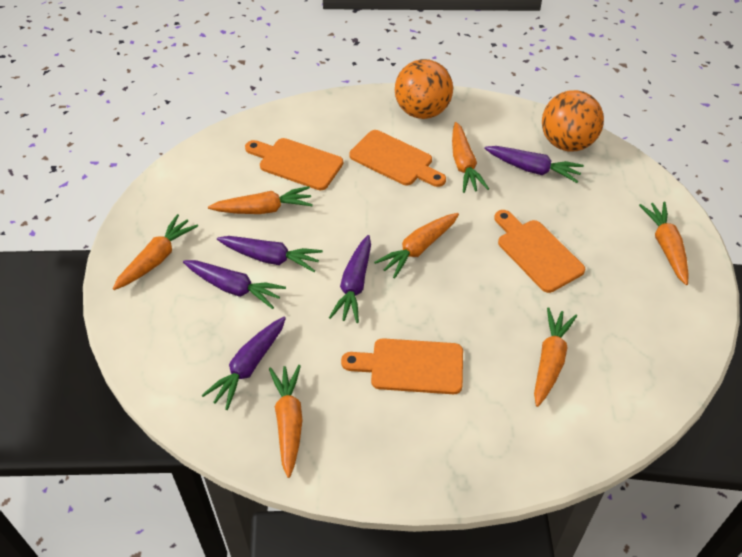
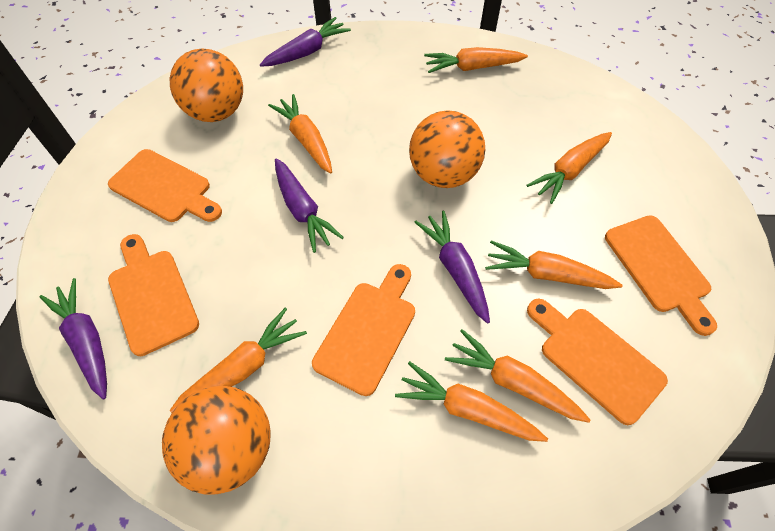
orange ball: 2 -> 3
orange cutting board: 4 -> 5
purple carrot: 5 -> 4

